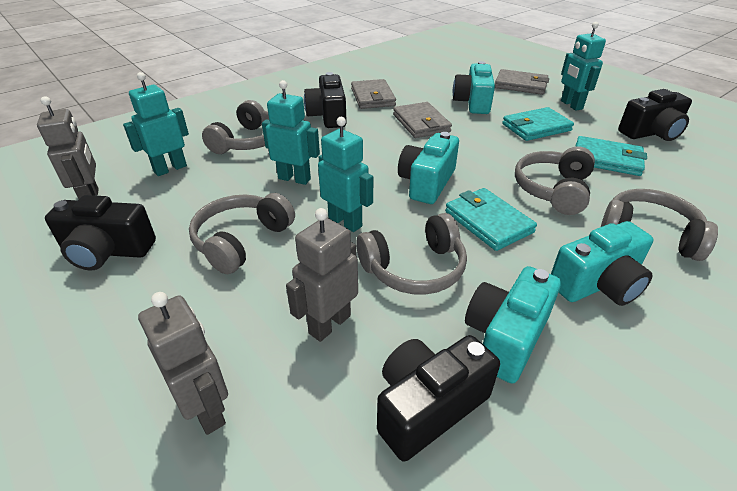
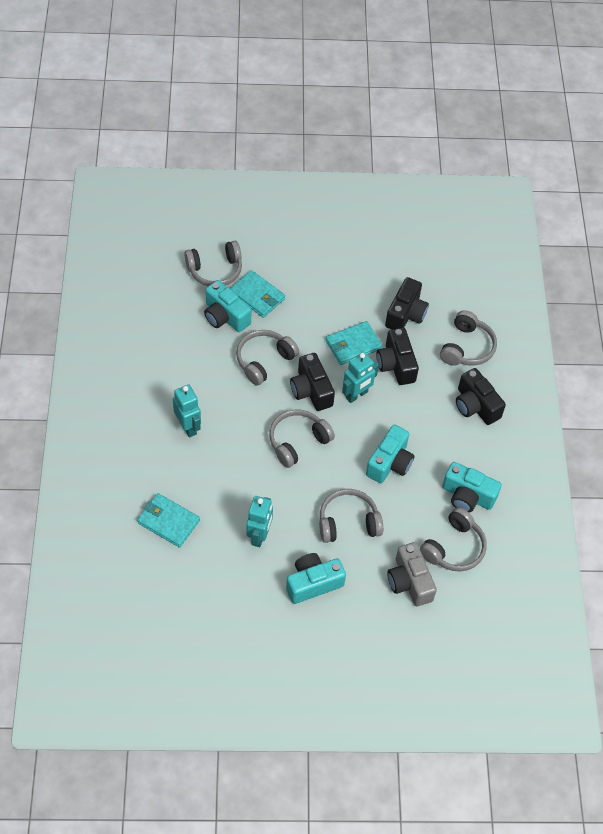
grey camera: 0 -> 1
grey headphones: 5 -> 6
grey robot: 3 -> 0
grey wallet: 3 -> 0
turquoise robot: 4 -> 3

